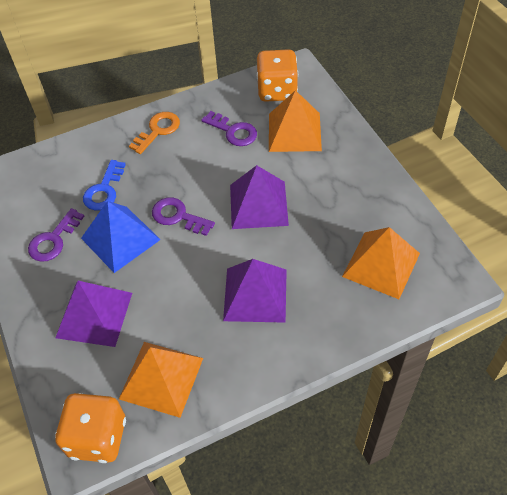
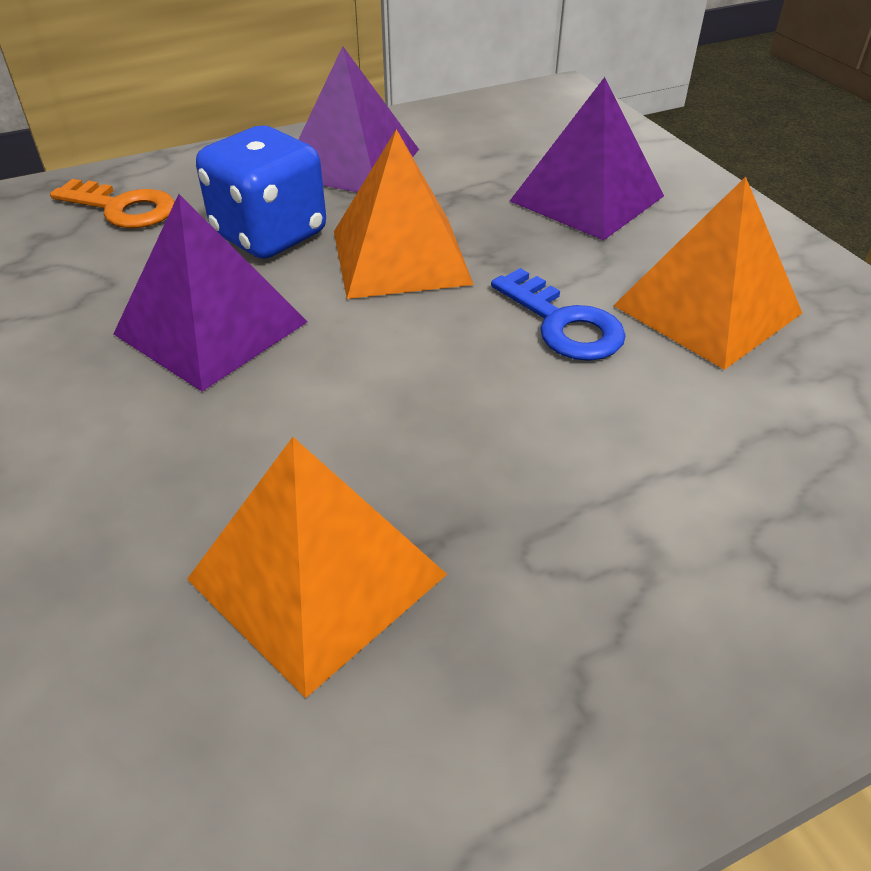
blue dice: 0 -> 1
blue pyramid: 1 -> 0
orange dice: 2 -> 0
purple key: 3 -> 0

